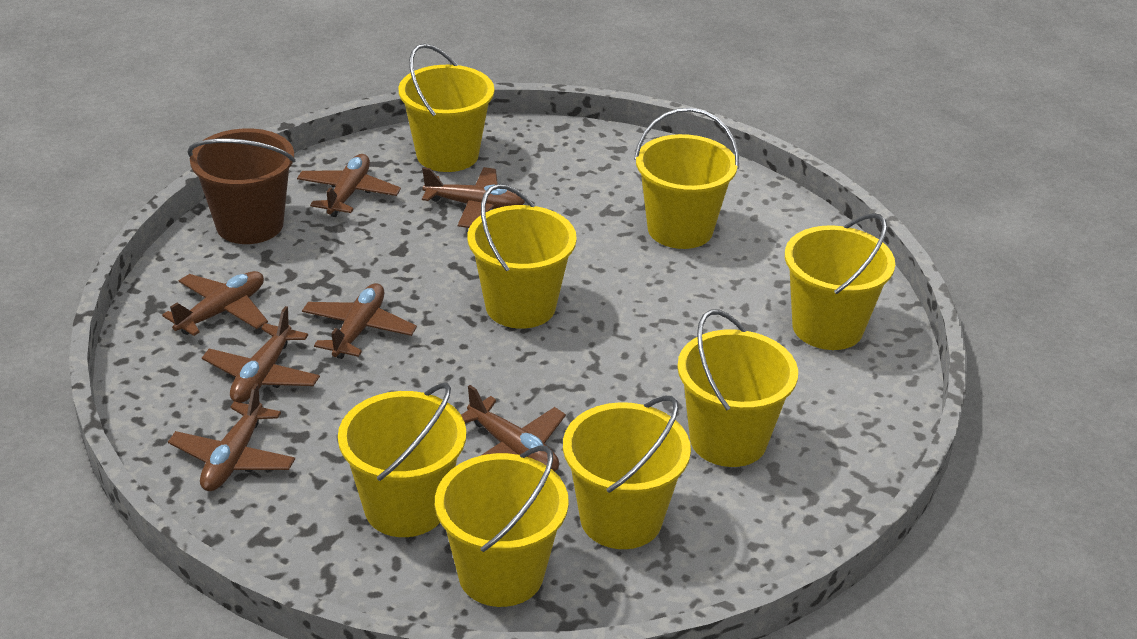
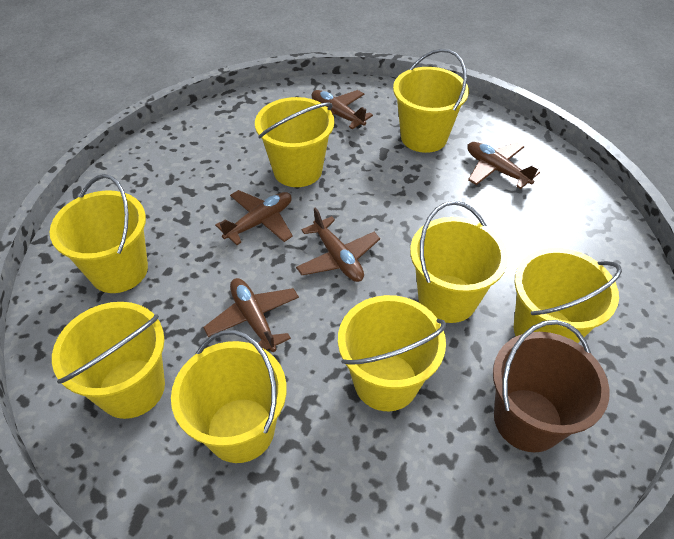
brown plane: 7 -> 5

